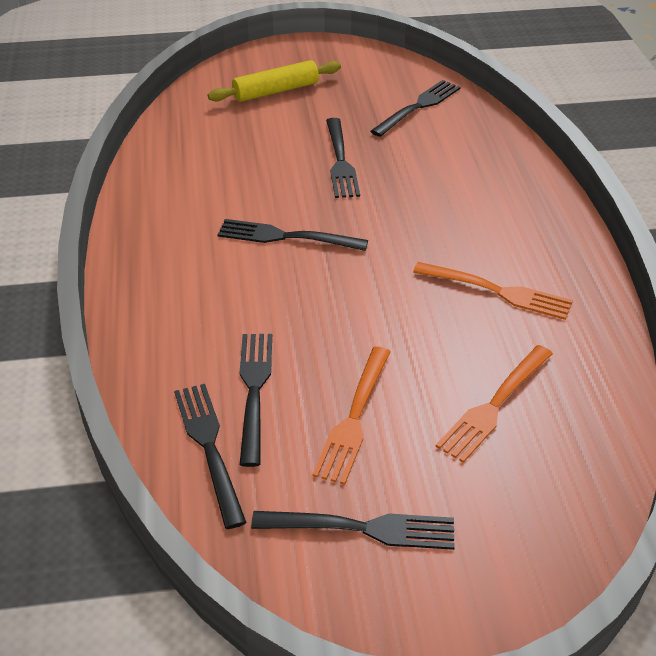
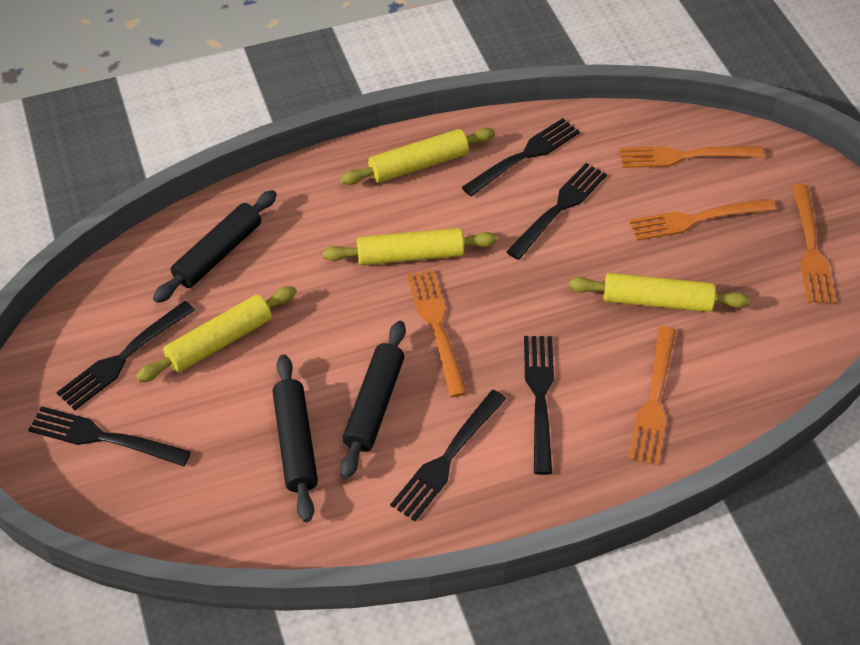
black rolling pin: 0 -> 3
orange fork: 3 -> 5
yellow rolling pin: 1 -> 4

